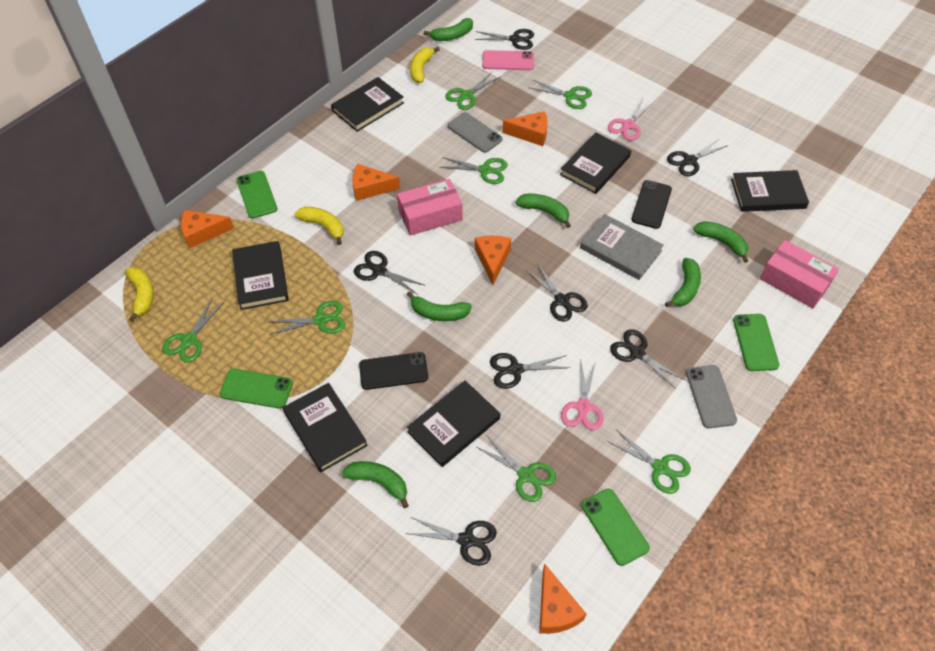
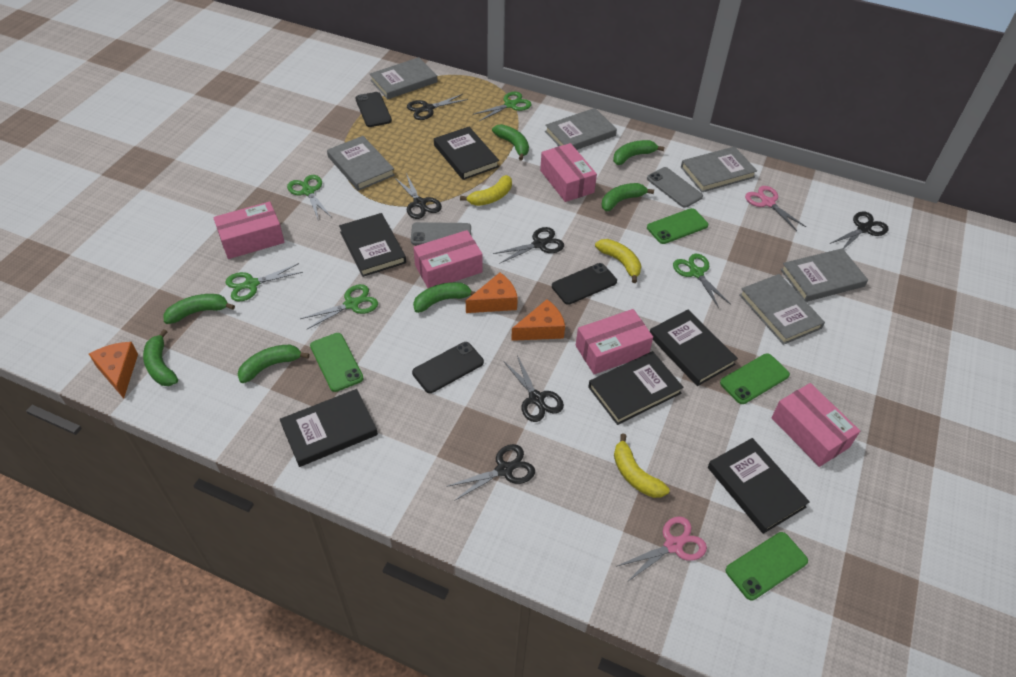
black phone: 2 -> 3
black scissors: 7 -> 6
green banana: 6 -> 7
green scissors: 7 -> 5
grey book: 1 -> 6
orange cheese: 5 -> 3
pink box: 2 -> 5
pink phone: 1 -> 0

